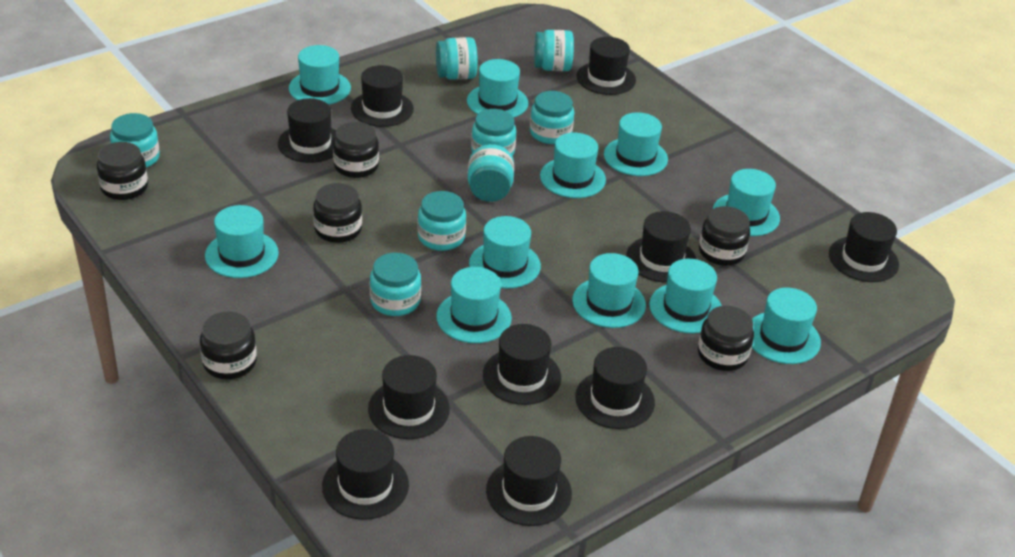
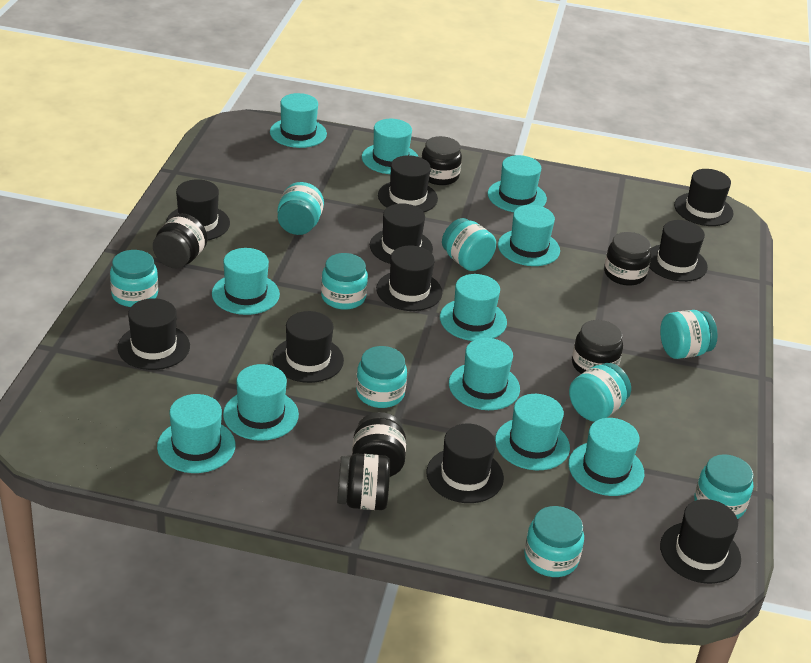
turquoise jar: 8 -> 9

